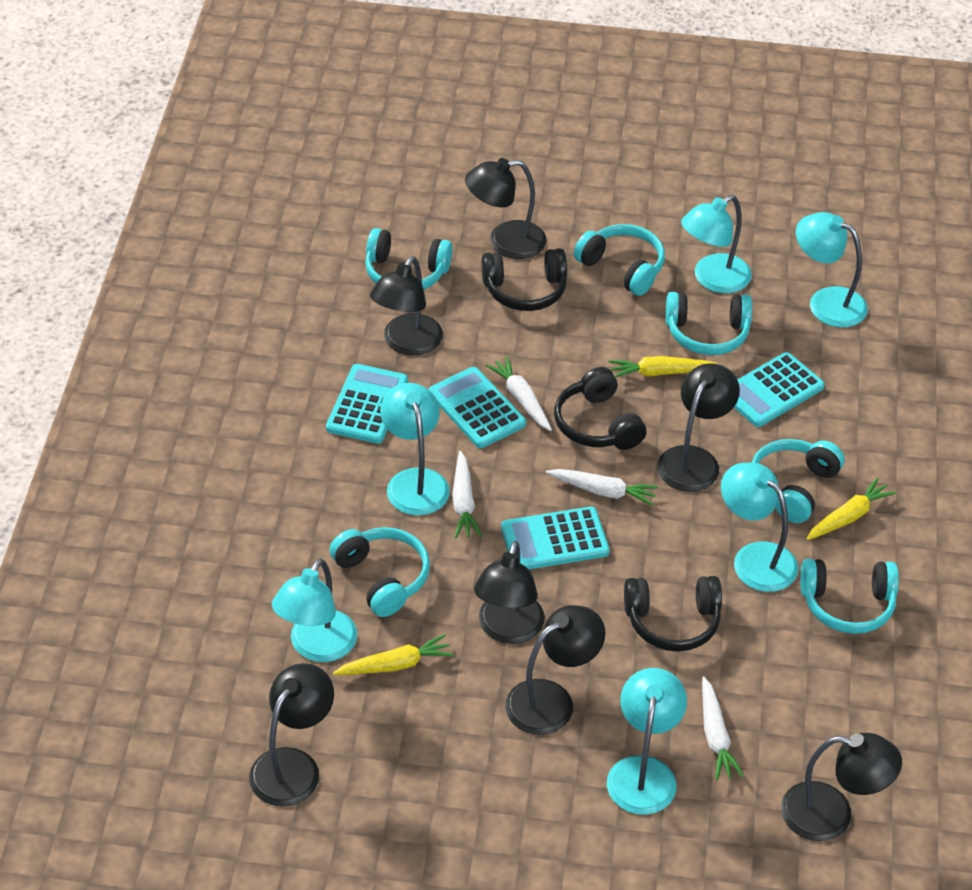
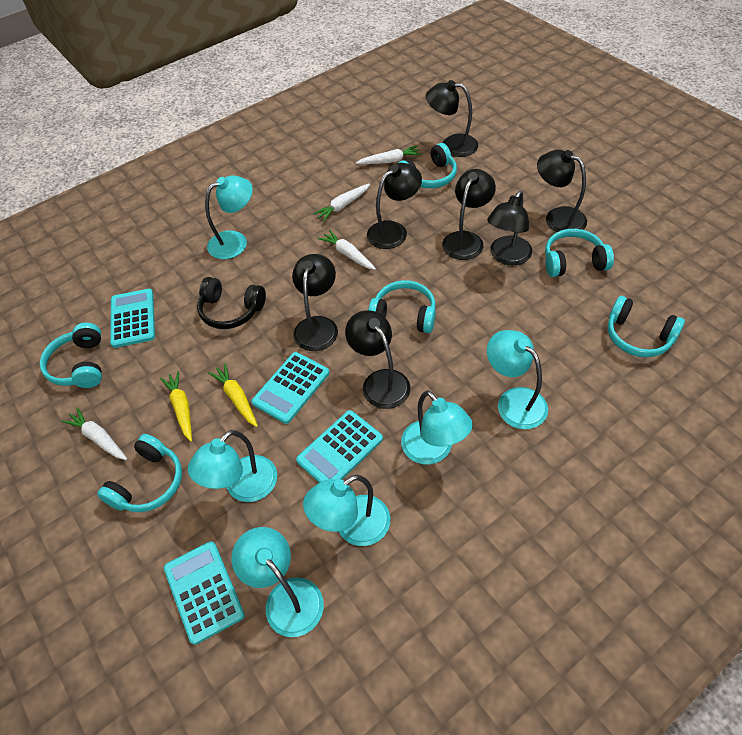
black headphones: 3 -> 1
yellow carrot: 3 -> 2

